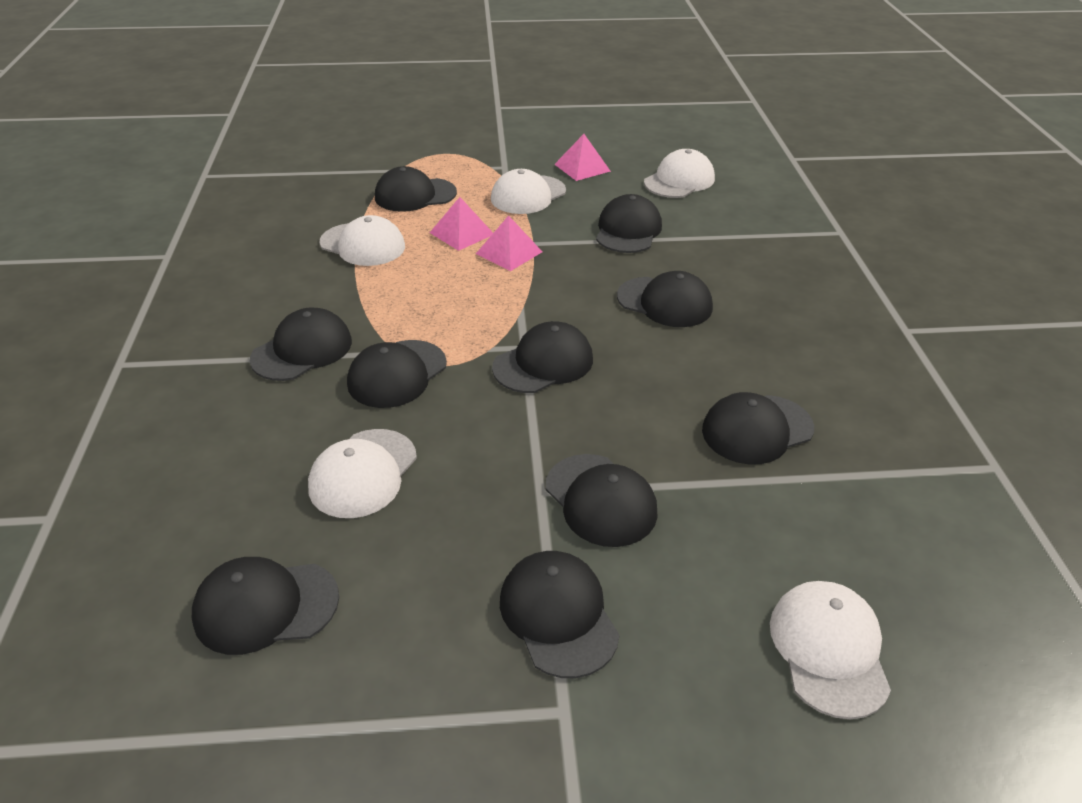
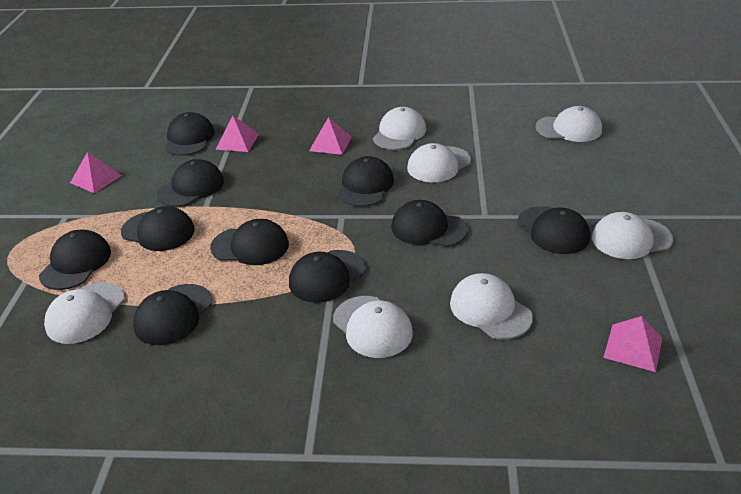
pink pyramid: 3 -> 4
white cap: 5 -> 7

